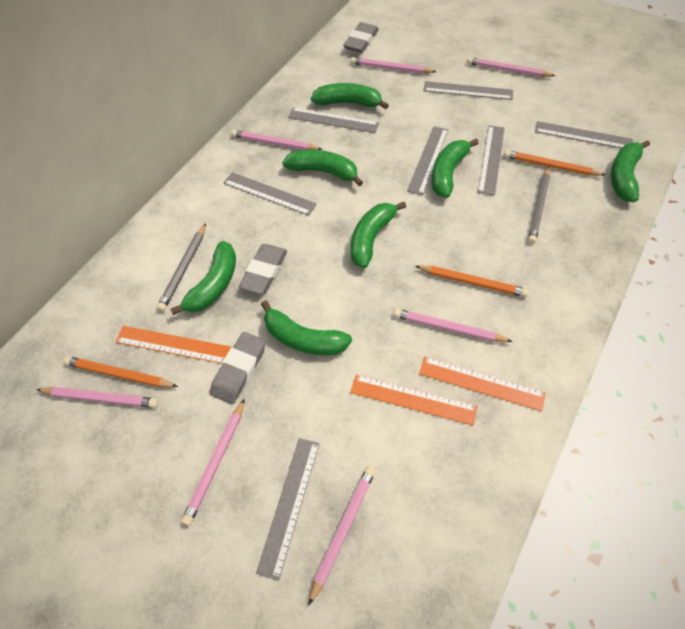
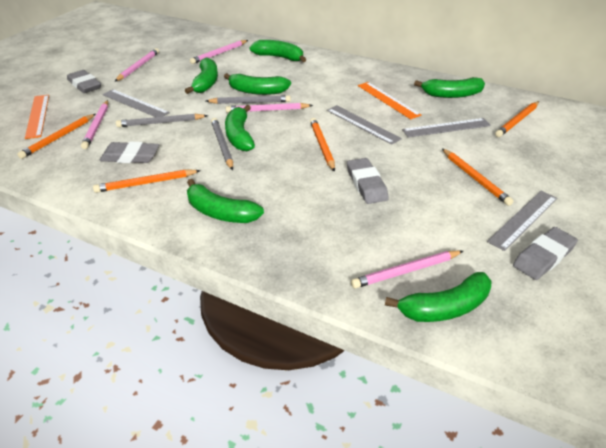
grey eraser: 3 -> 4
grey pencil: 2 -> 3
grey ruler: 7 -> 4
orange pencil: 3 -> 5
orange ruler: 3 -> 2
pink pencil: 7 -> 5

